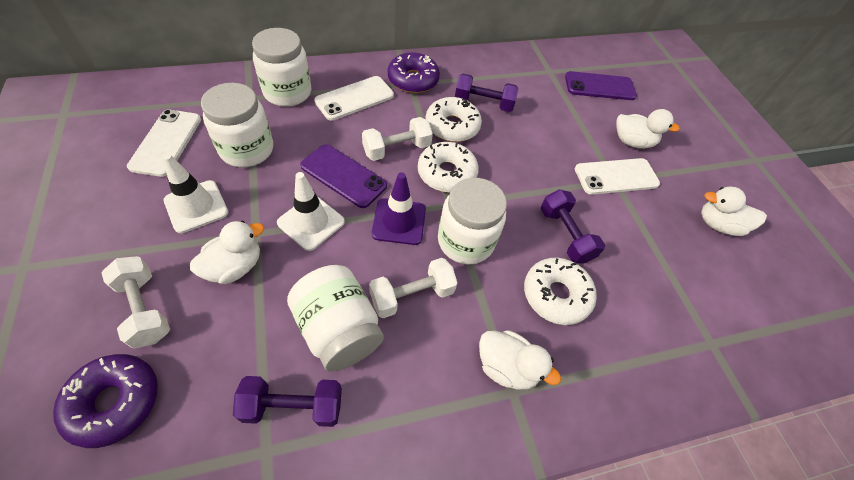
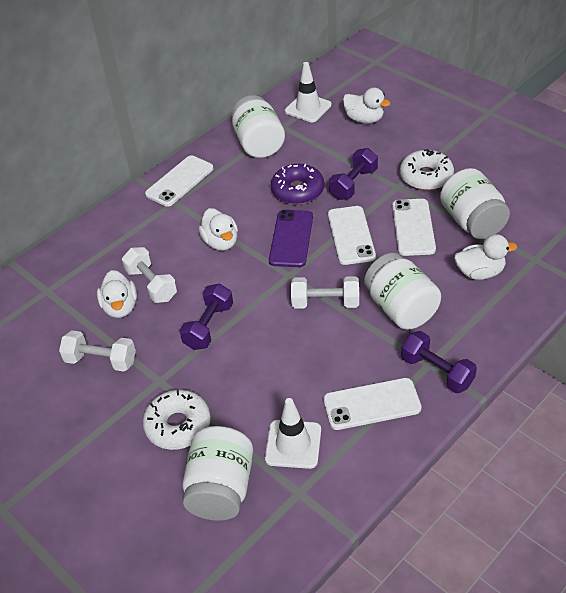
purple donut: 2 -> 1
purple phone: 2 -> 1
purple traffic cone: 1 -> 0
white donut: 3 -> 2
white phone: 3 -> 4

